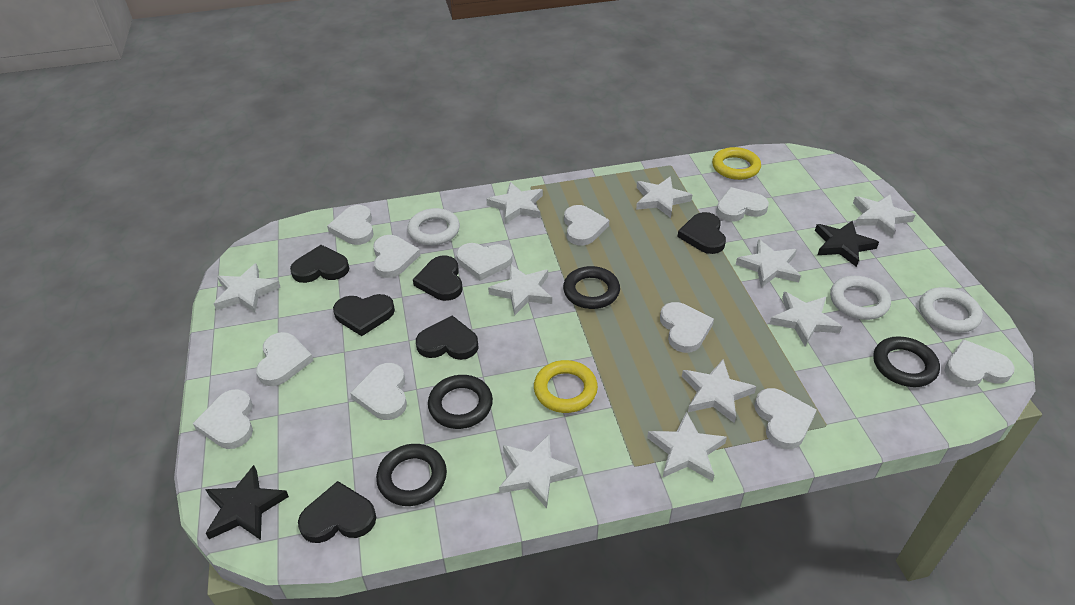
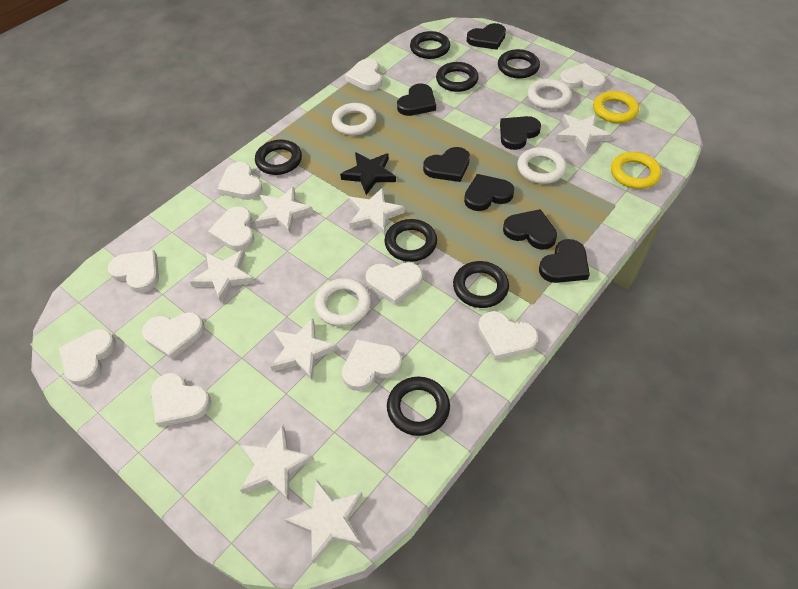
black heart: 6 -> 7
black ring: 4 -> 7
black star: 2 -> 1
white ring: 3 -> 4
white star: 10 -> 7

